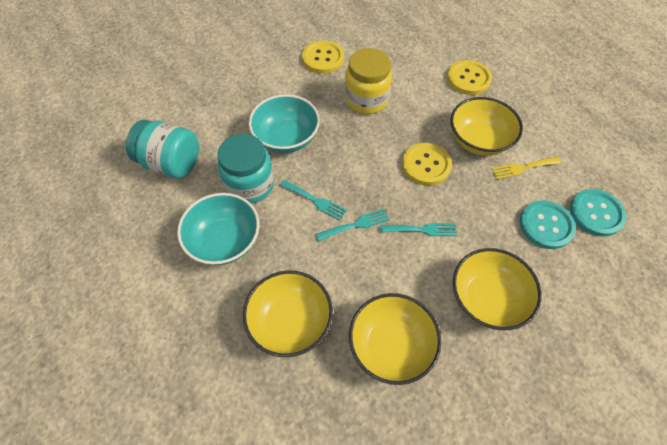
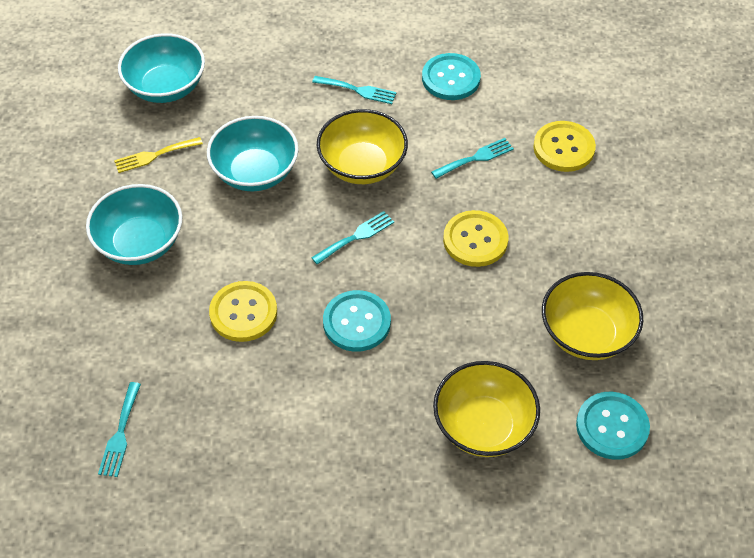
turquoise bowl: 2 -> 3
turquoise button: 2 -> 3
turquoise fork: 3 -> 4
turquoise jar: 2 -> 0
yellow bowl: 4 -> 3
yellow jar: 1 -> 0

